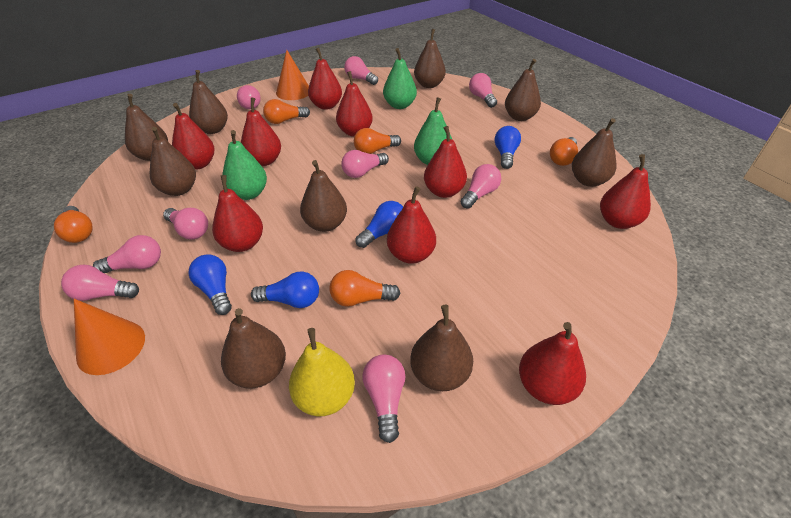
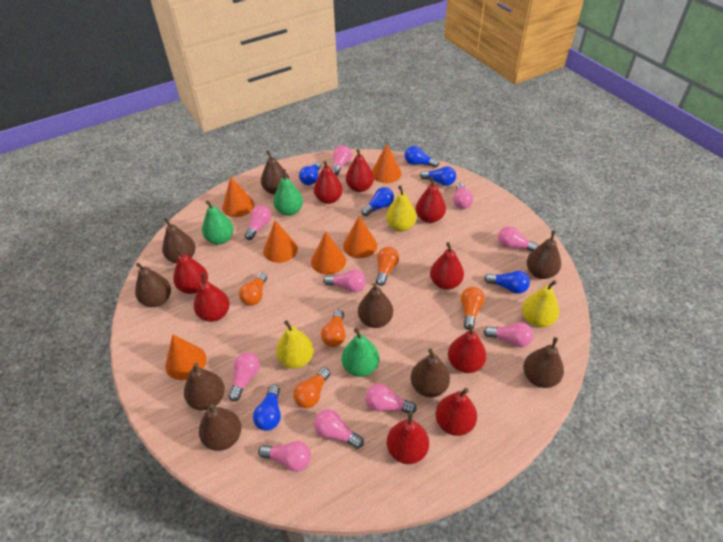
blue light bulb: 4 -> 6
orange cone: 2 -> 6
pink light bulb: 9 -> 10
yellow pear: 1 -> 3

